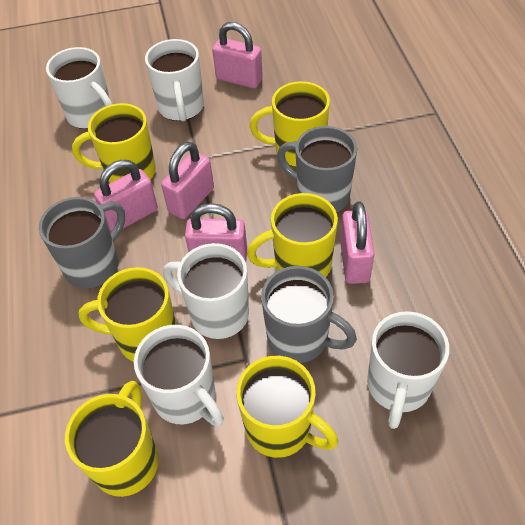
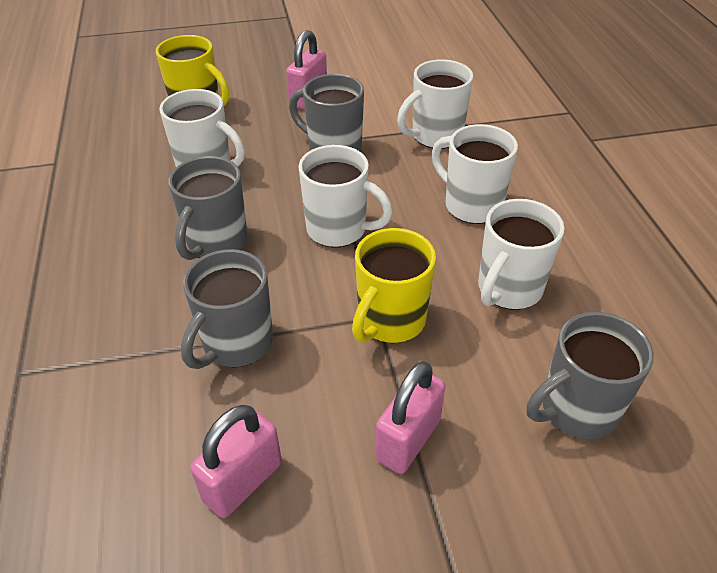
grey mug: 3 -> 4
pink padlock: 5 -> 3
yellow mug: 6 -> 2

